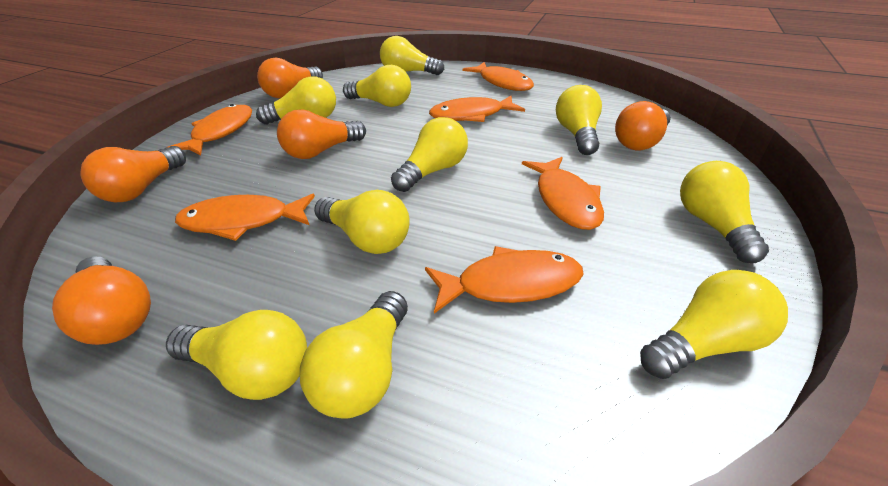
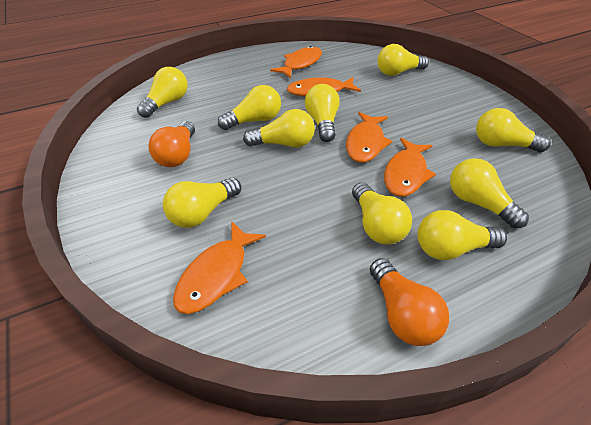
orange fish: 6 -> 5
orange light bulb: 5 -> 2

